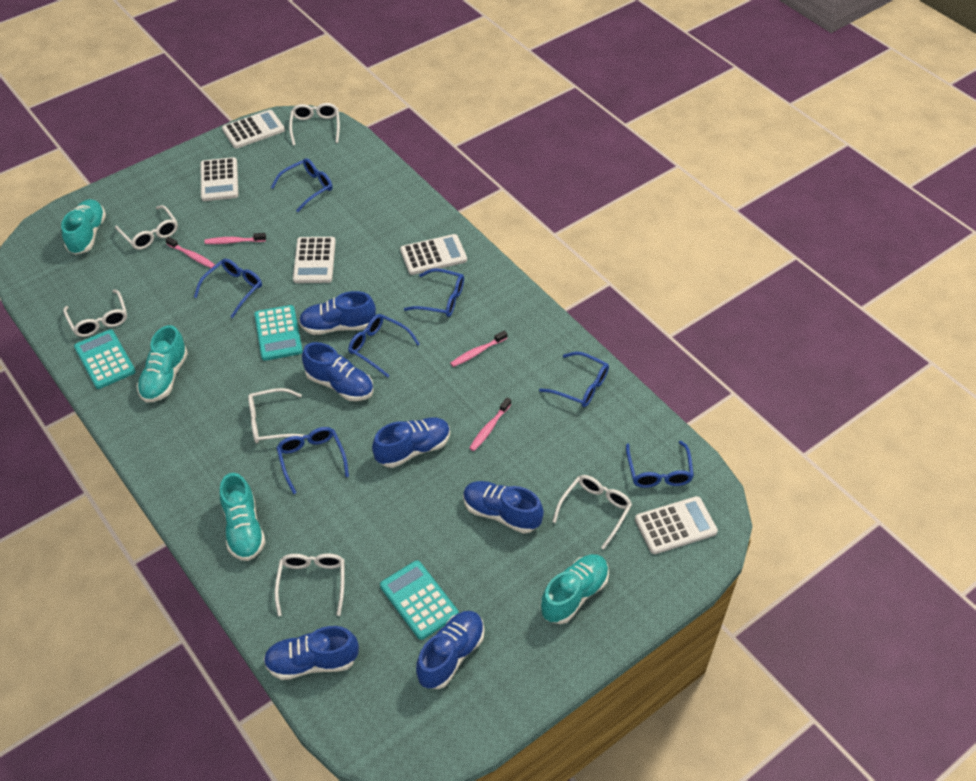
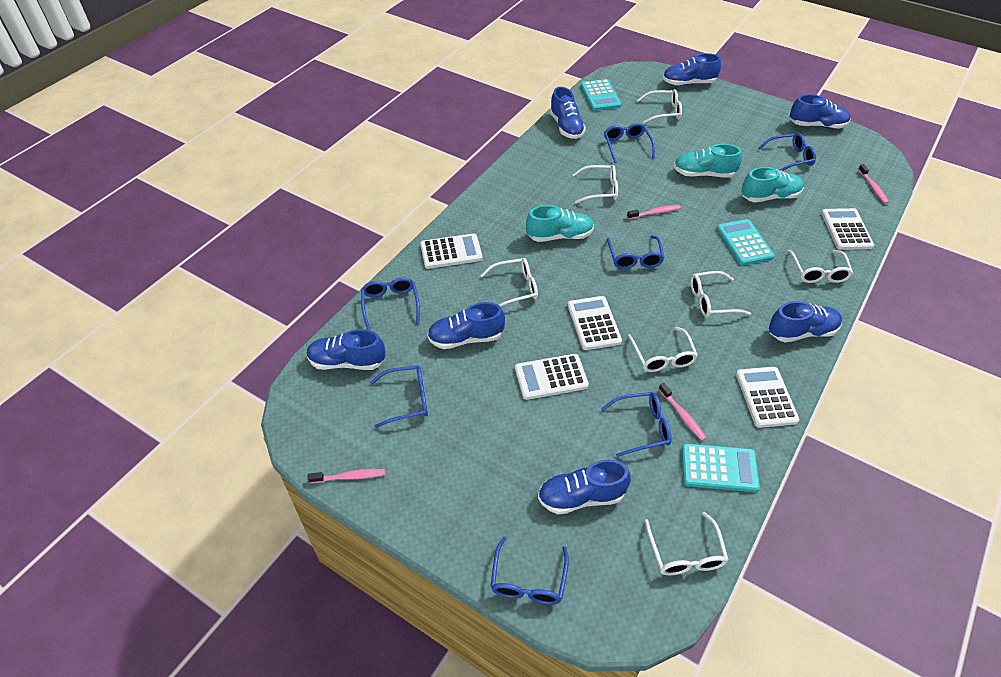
blue shoe: 6 -> 7
turquoise shoe: 4 -> 3
white glasses: 6 -> 7

